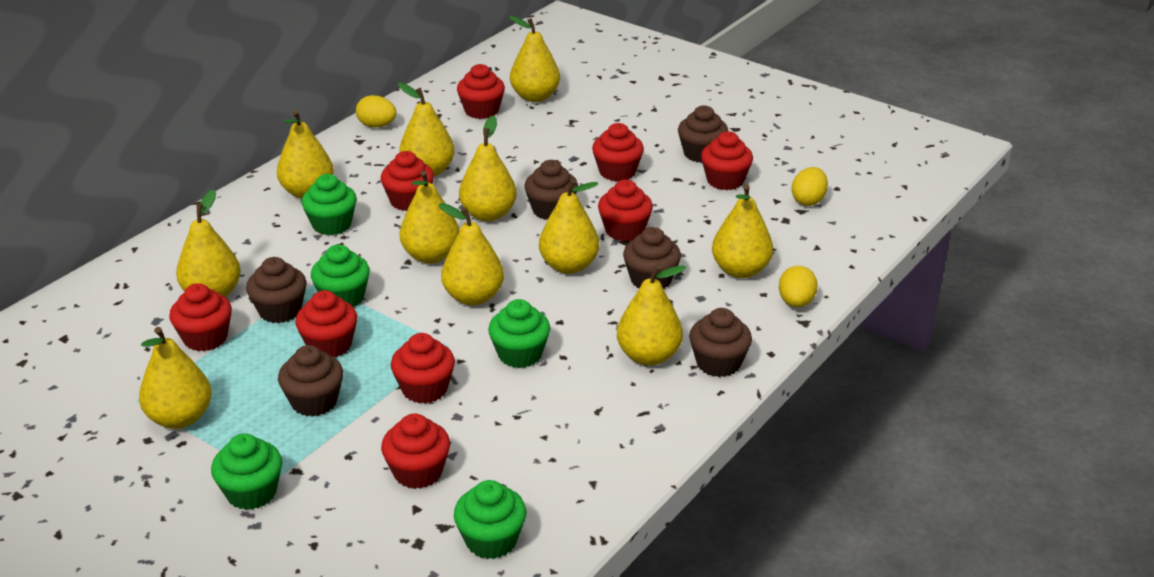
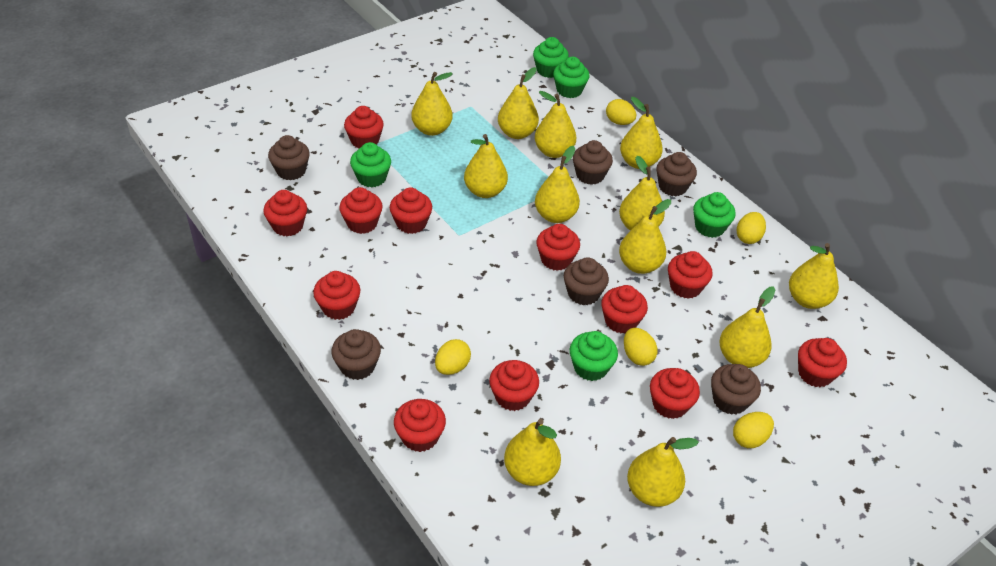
red cupcake: 9 -> 12
yellow egg: 3 -> 5
yellow pear: 11 -> 12

